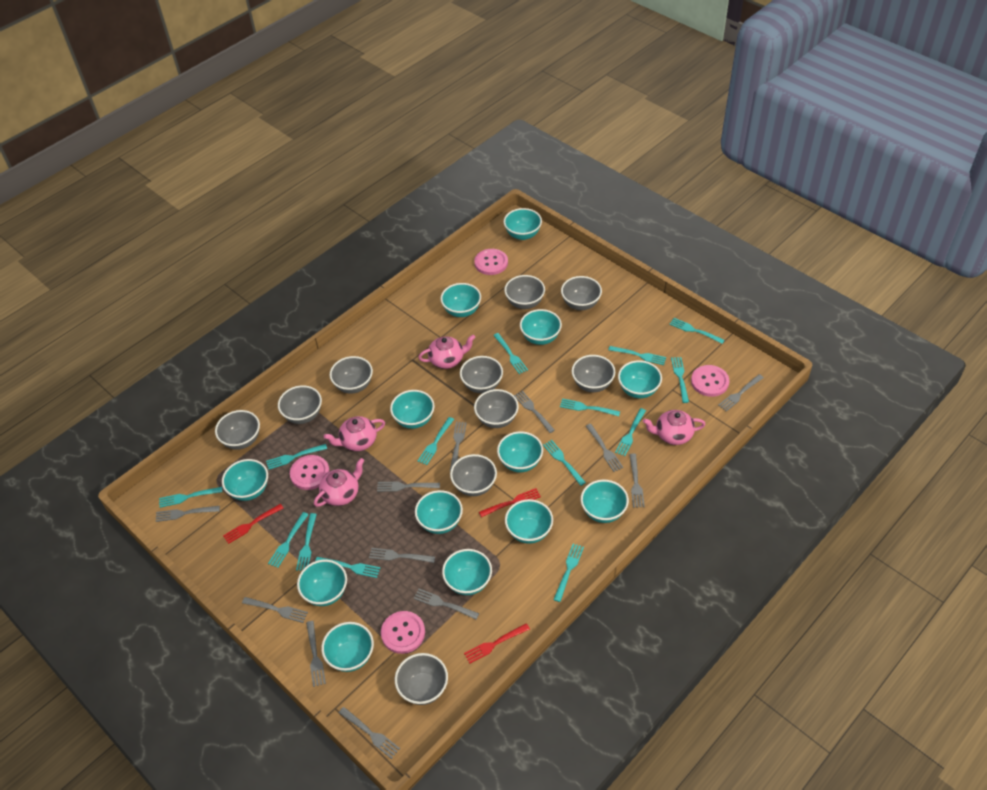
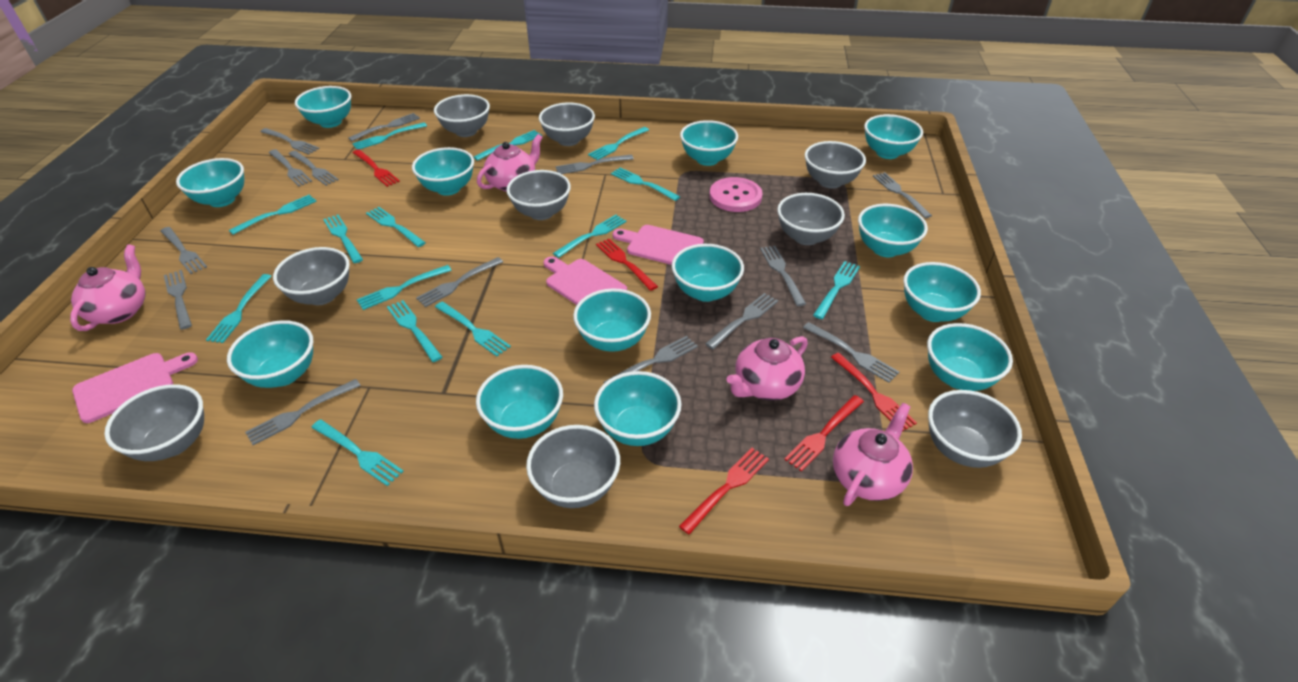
grey bowl: 10 -> 9
grey fork: 12 -> 14
pink button: 4 -> 1
pink cutting board: 0 -> 3
red fork: 3 -> 5

